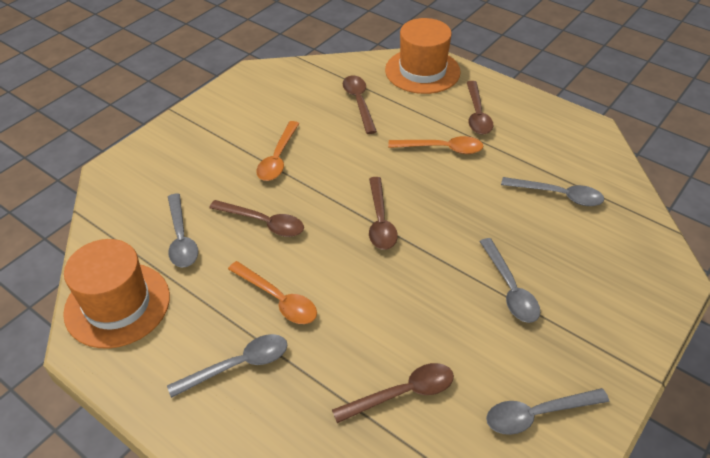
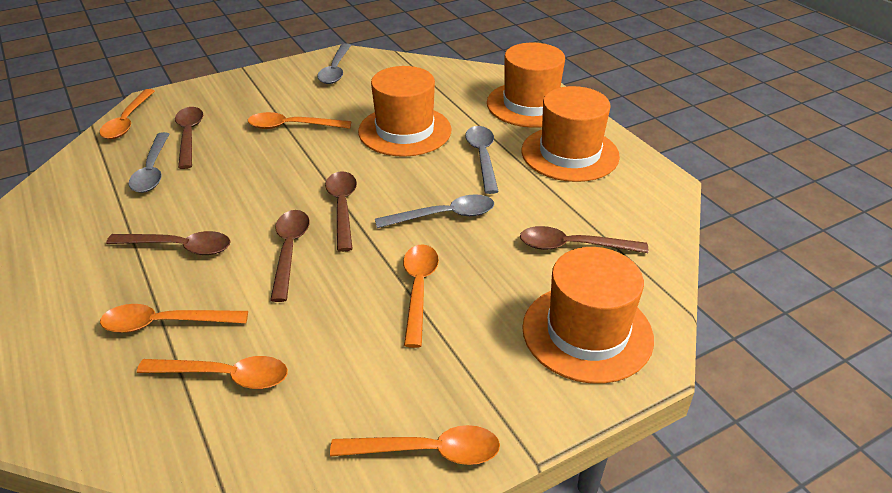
grey spoon: 5 -> 4
orange hat: 2 -> 4
orange spoon: 3 -> 6

